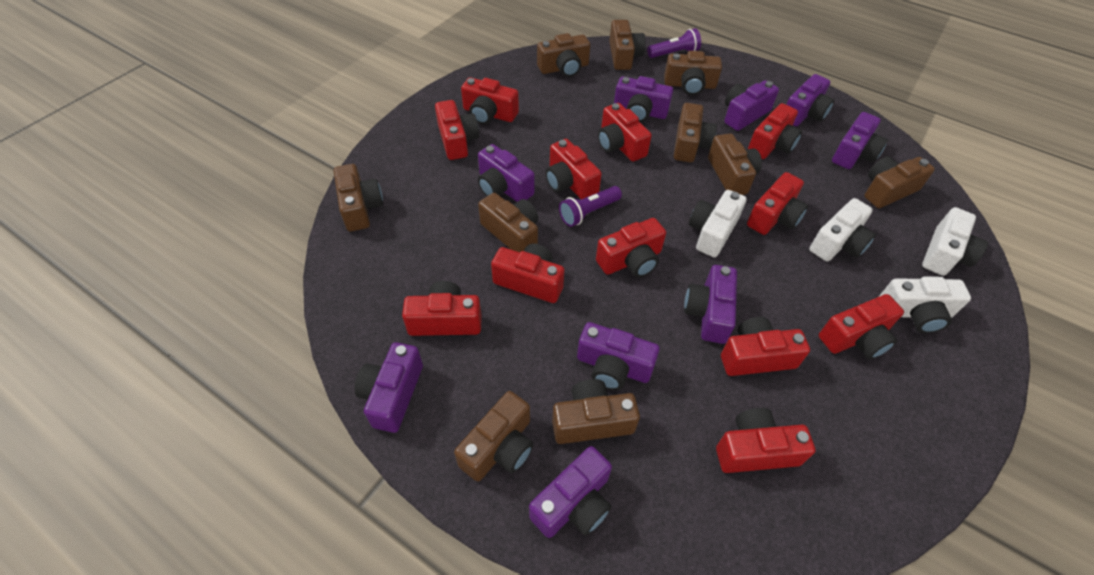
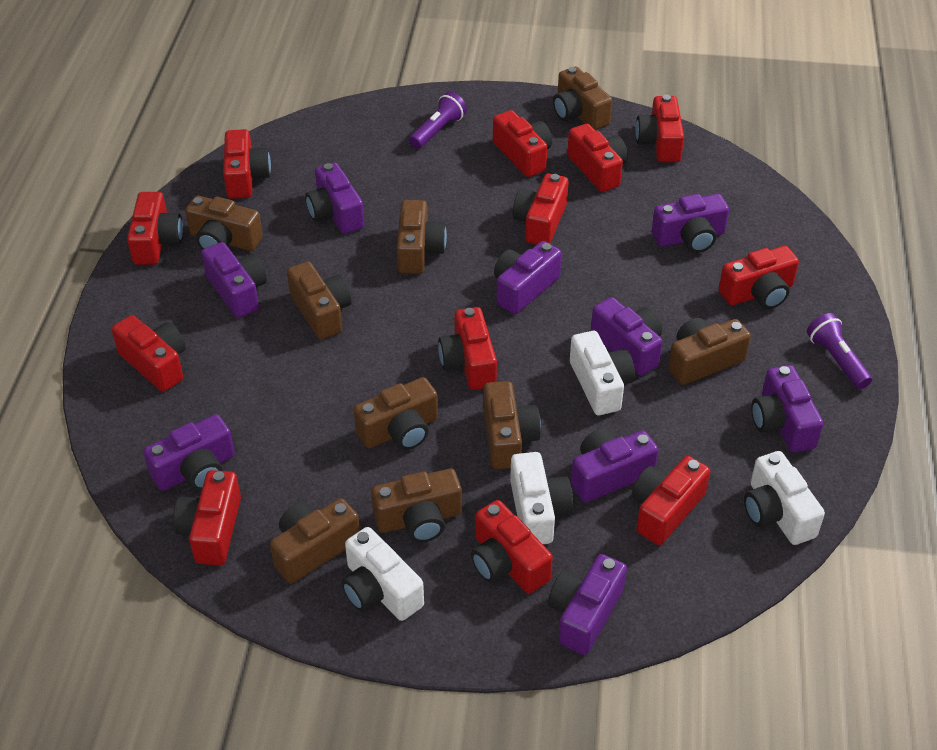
brown camera: 10 -> 9

